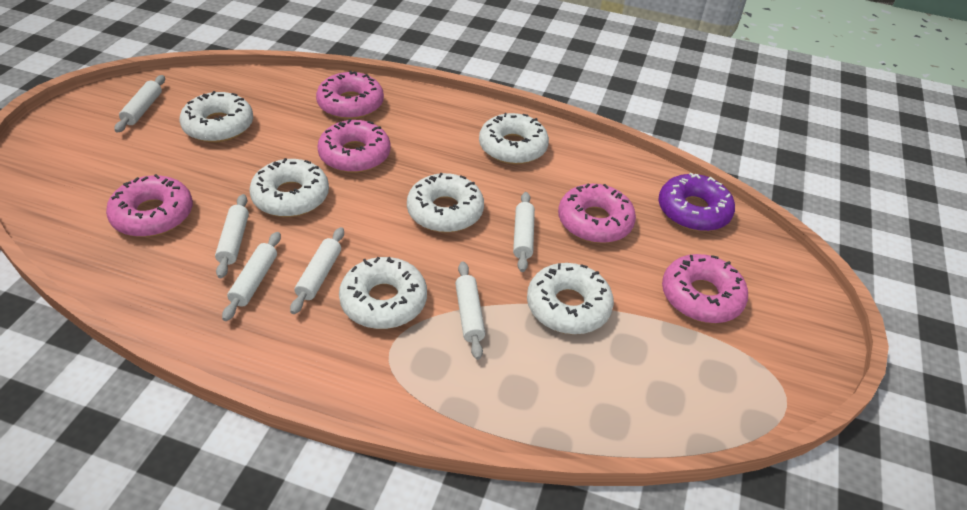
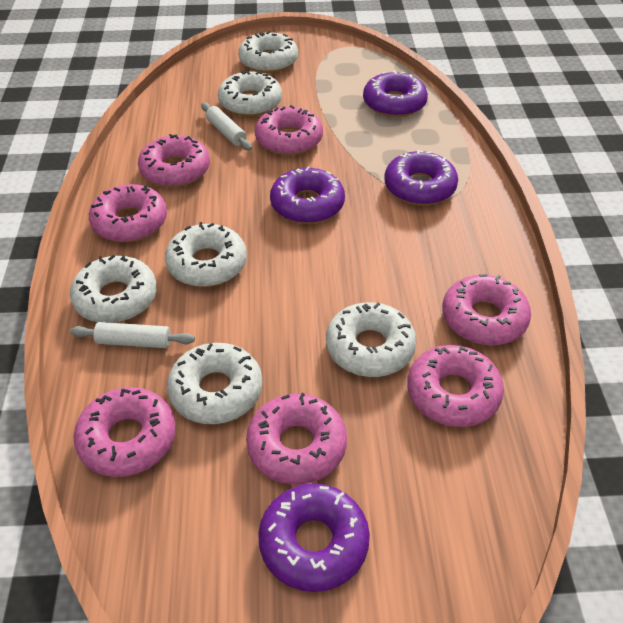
pink donut: 5 -> 7
purple donut: 1 -> 4
white rolling pin: 6 -> 2

